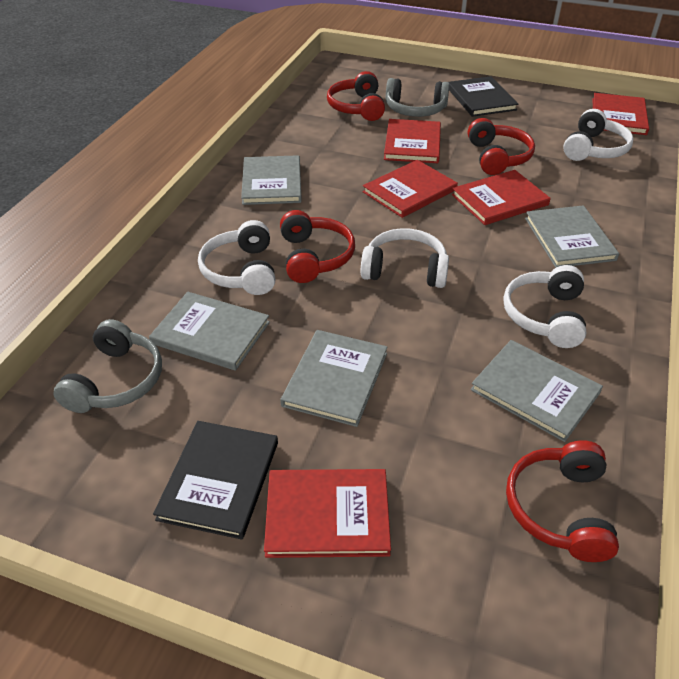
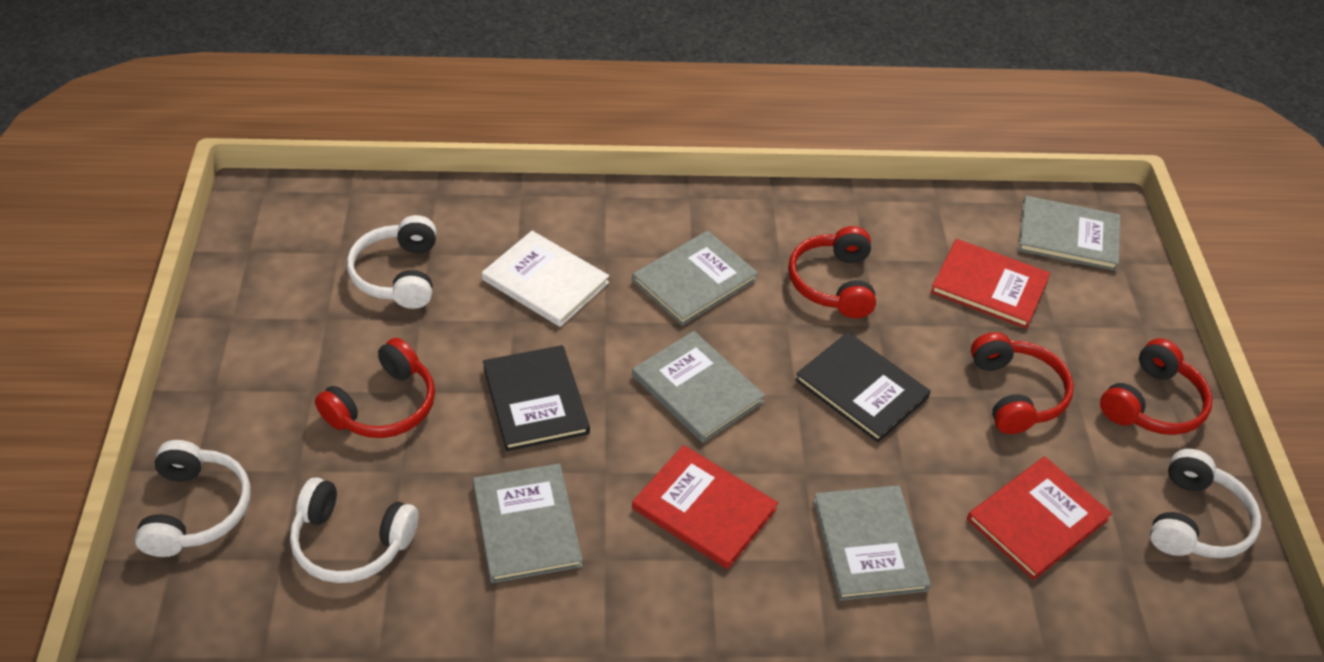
grey headphones: 2 -> 0
red book: 5 -> 3
white book: 0 -> 1

